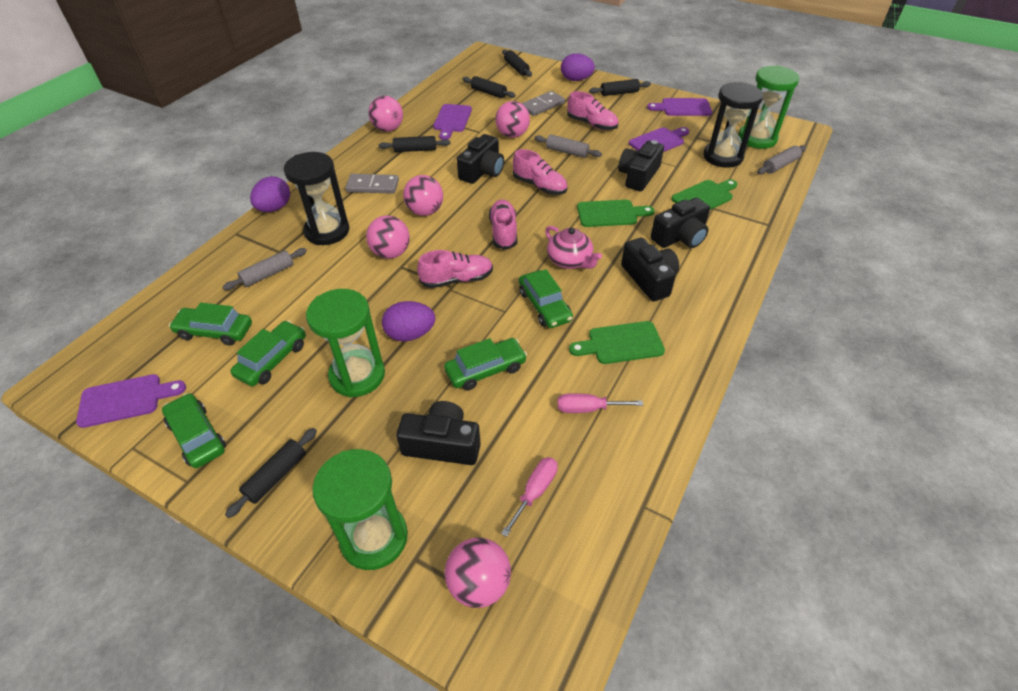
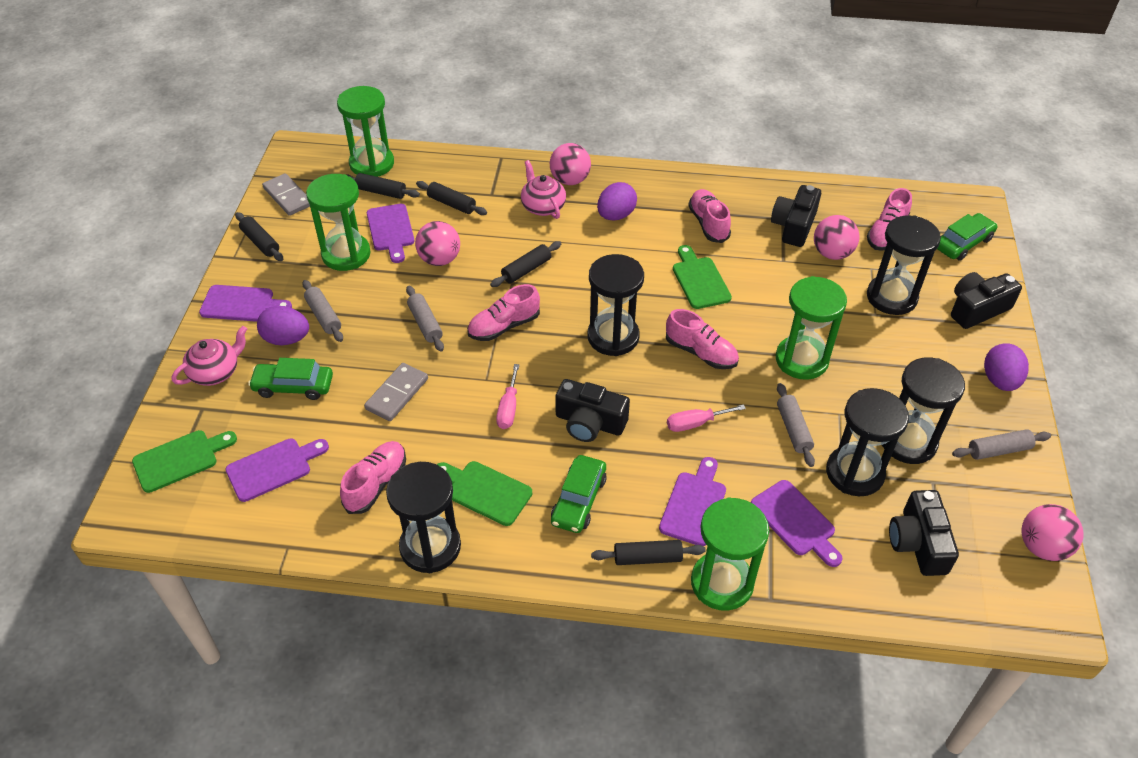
black camera: 5 -> 4
black hourglass: 2 -> 5
green car: 5 -> 3
green hourglass: 3 -> 4
grey rolling pin: 3 -> 4
pink ball: 5 -> 4
pink shoe: 4 -> 5
pink teapot: 1 -> 2
purple cutting board: 4 -> 5

